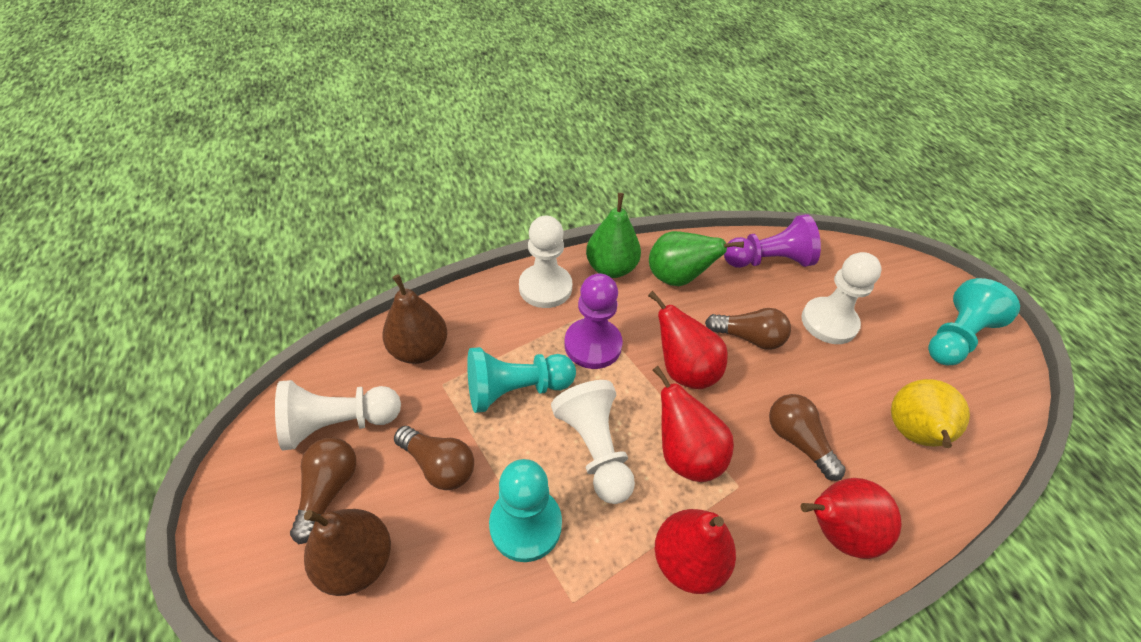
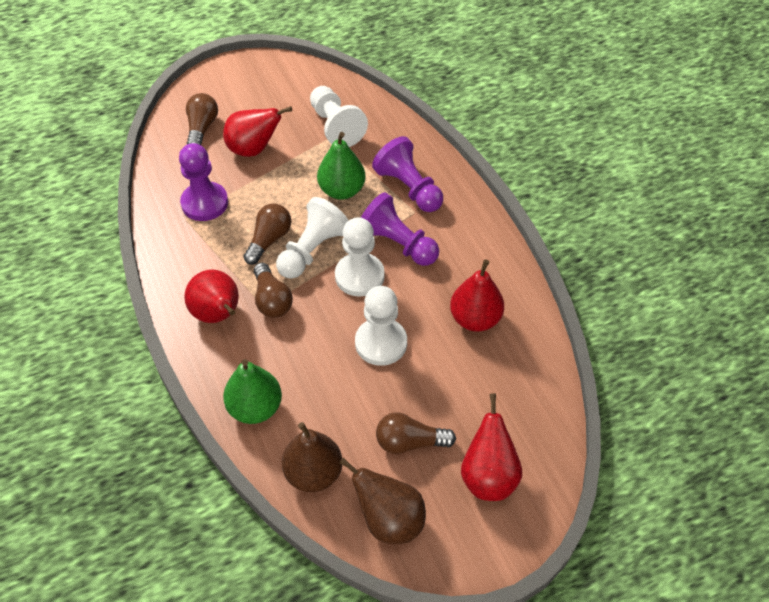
purple pawn: 2 -> 3
turquoise pawn: 3 -> 0
yellow pear: 1 -> 0

